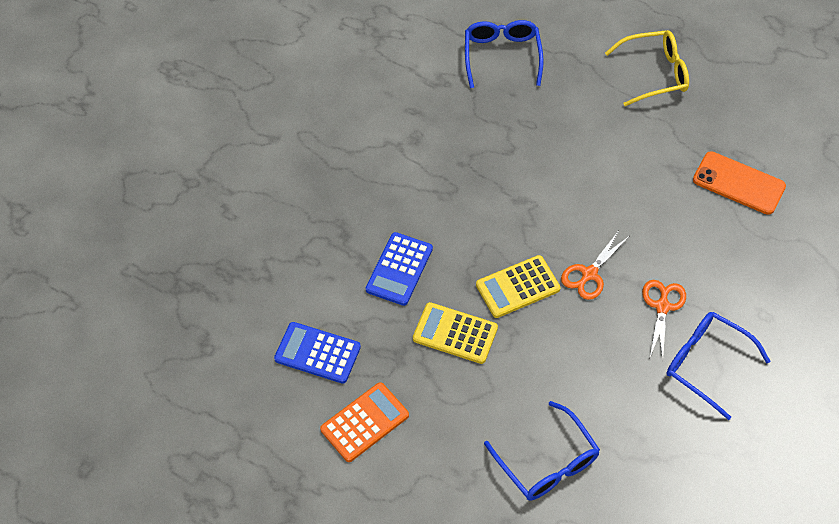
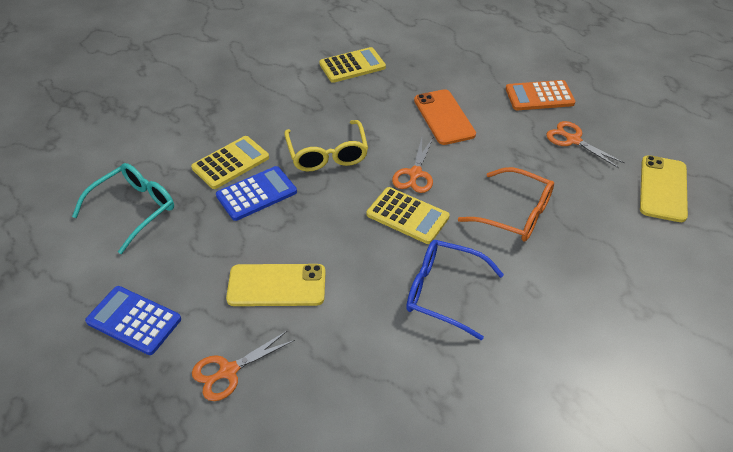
blue glasses: 3 -> 1
orange glasses: 0 -> 1
orange scissors: 2 -> 3
turquoise glasses: 0 -> 1
yellow calculator: 2 -> 3
yellow phone: 0 -> 2

